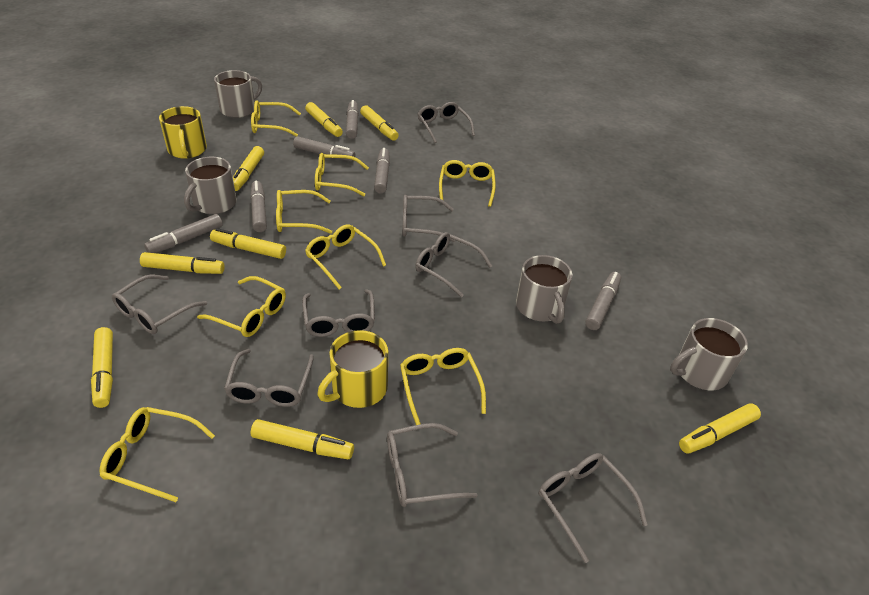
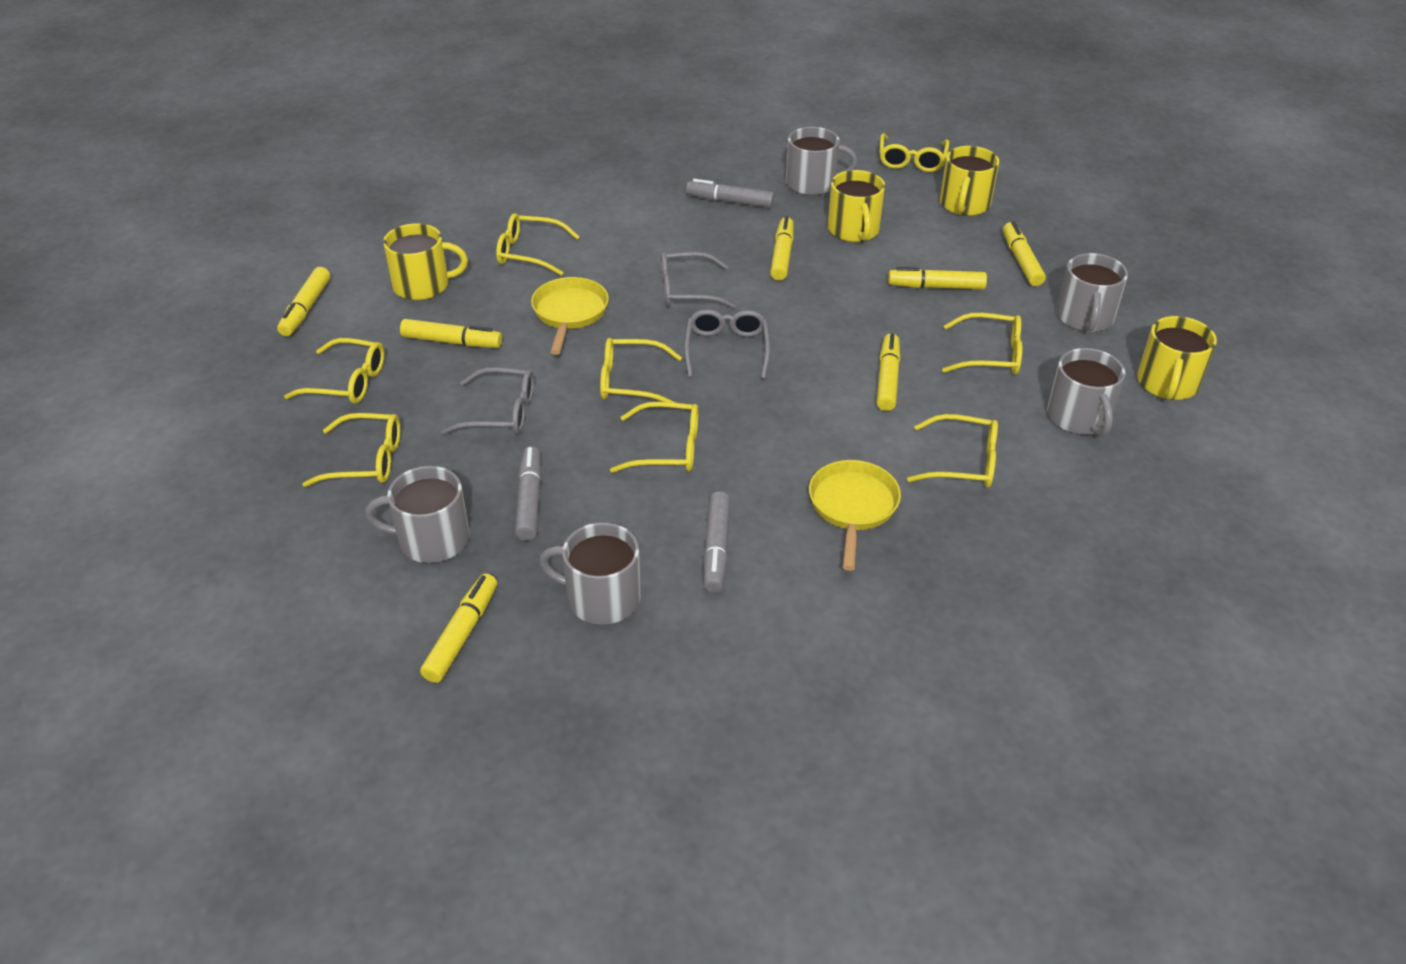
grey glasses: 8 -> 3
grey marker: 6 -> 3
grey mug: 4 -> 5
yellow marker: 8 -> 7
yellow mug: 2 -> 4
yellow pan: 0 -> 2

